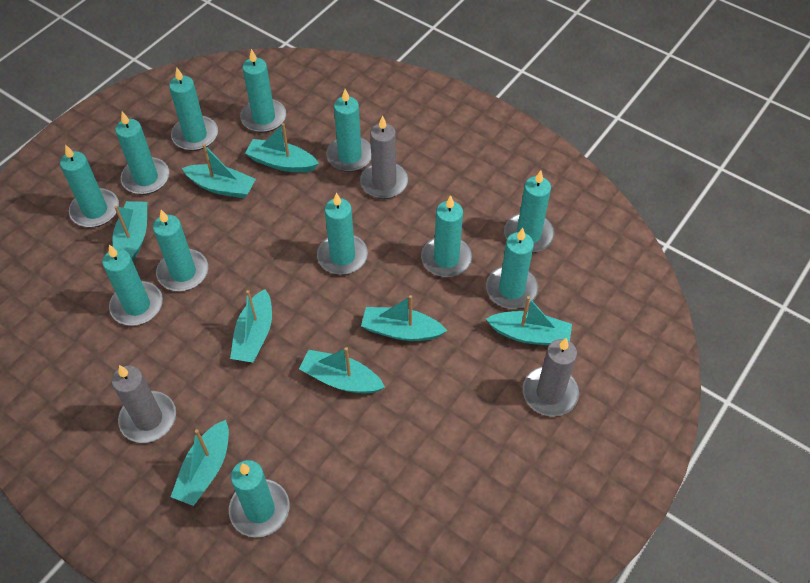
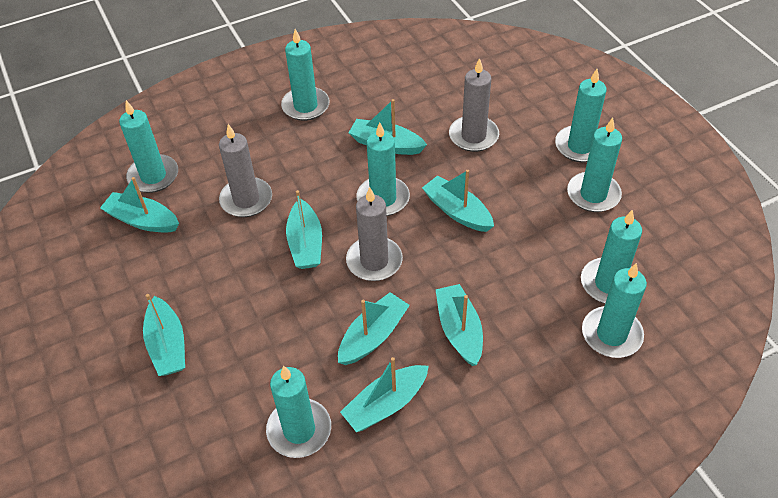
turquoise candle: 12 -> 8

